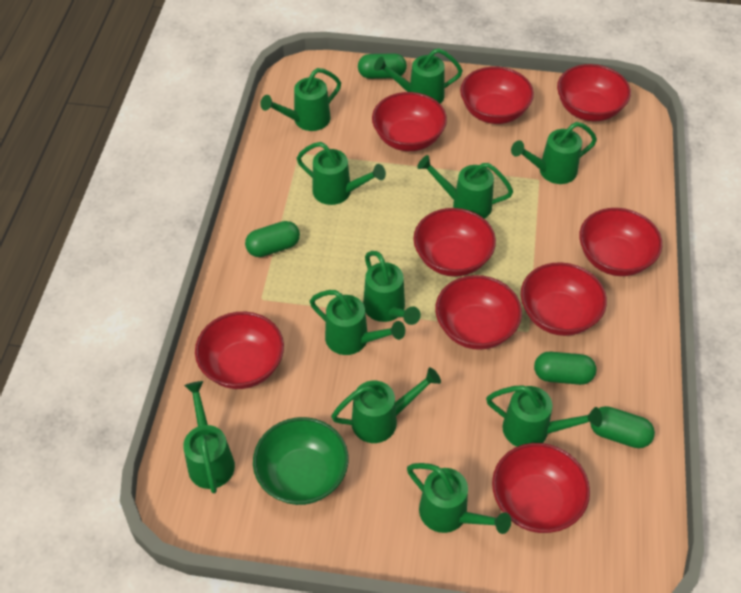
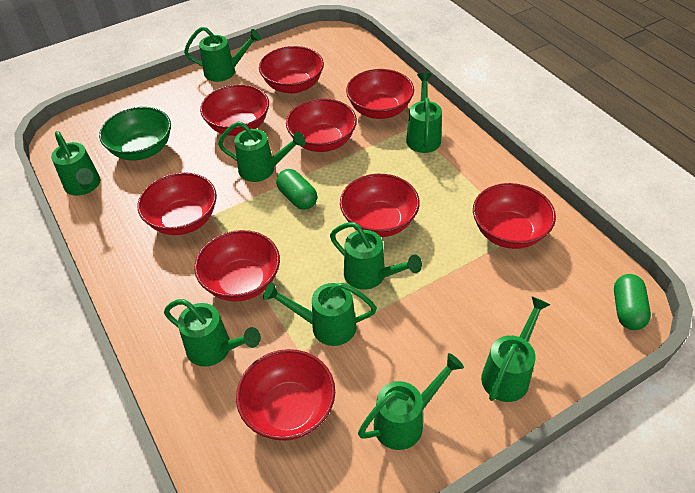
green capsule: 4 -> 2
green watering can: 11 -> 9

